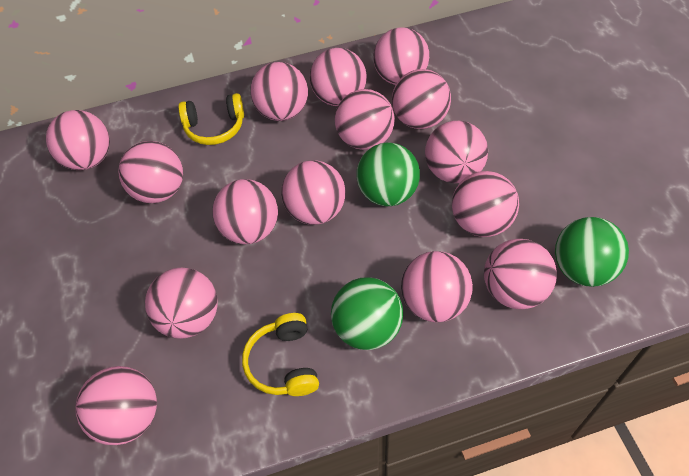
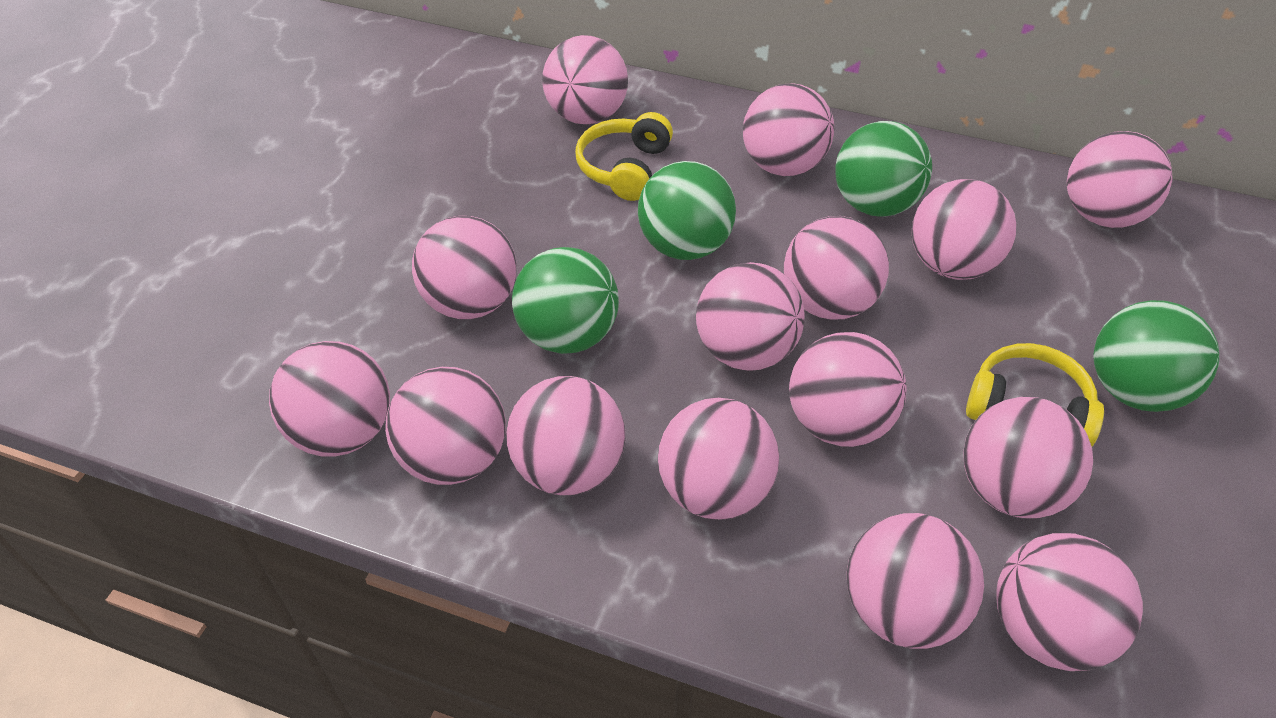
green ball: 3 -> 4

